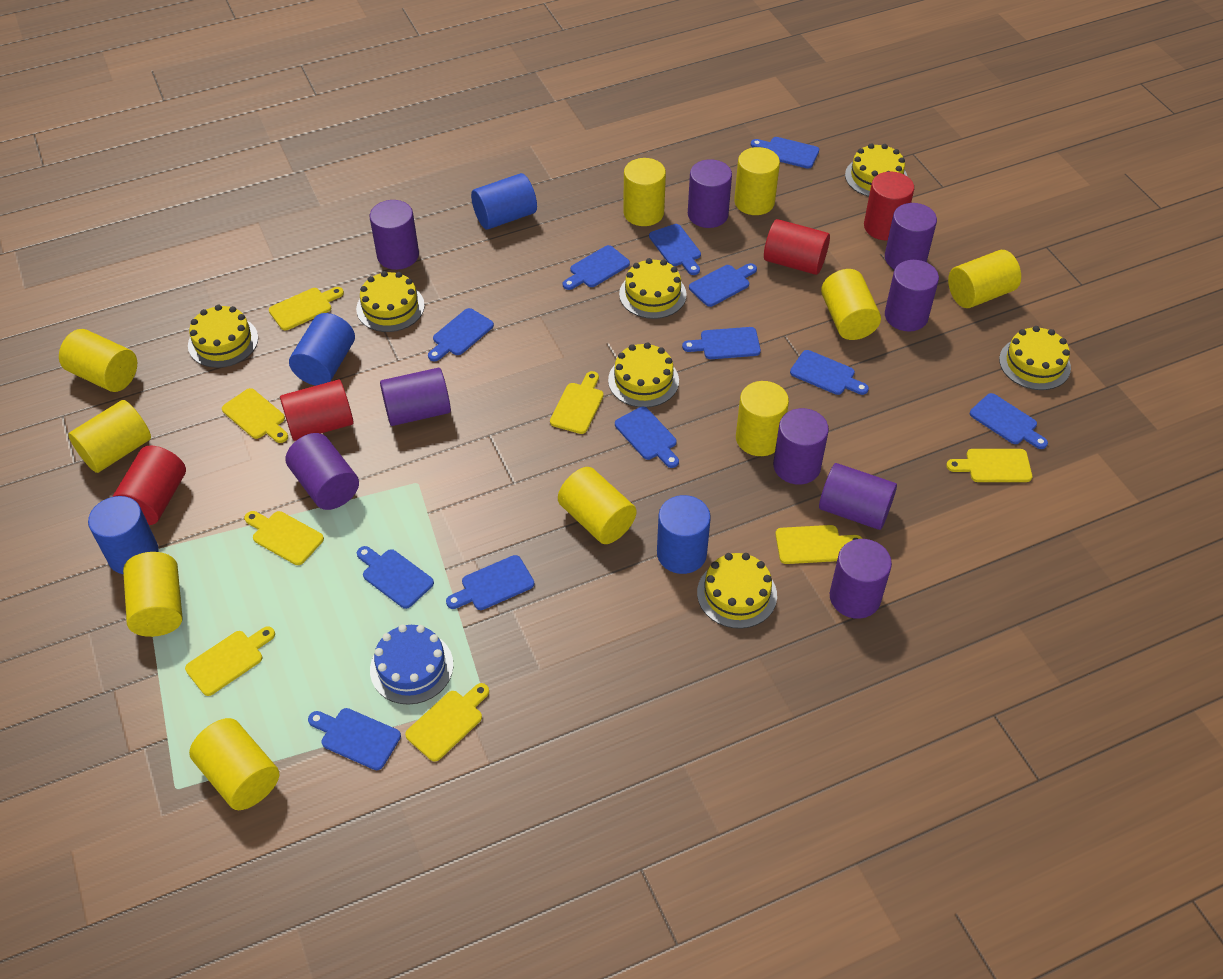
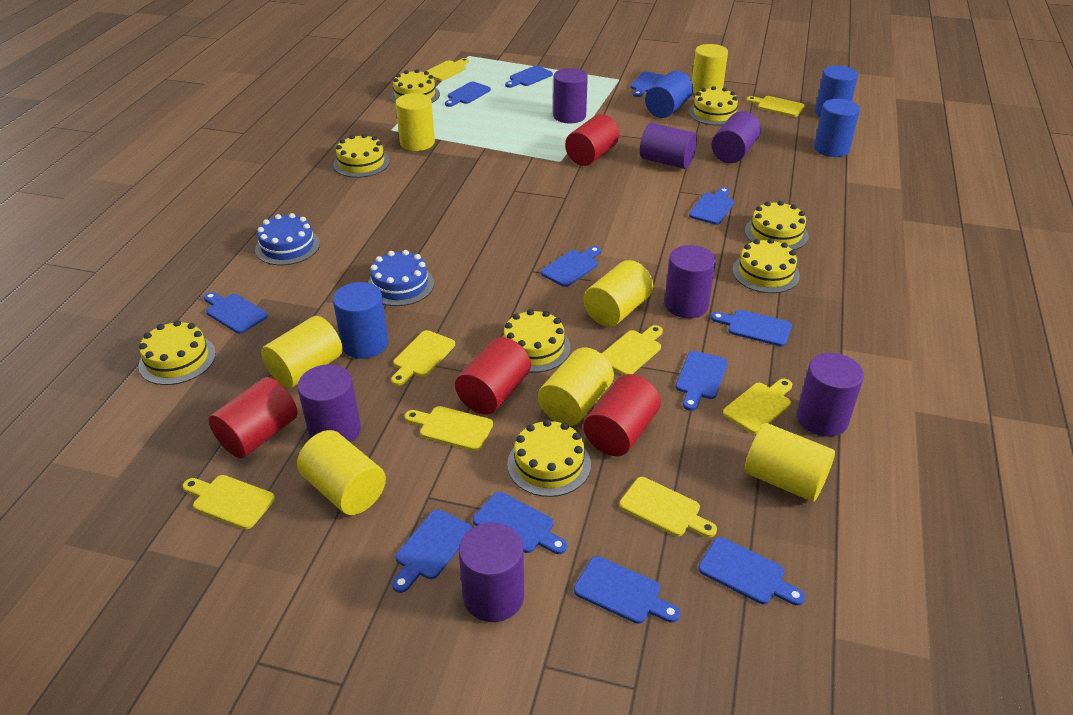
blue cake: 1 -> 2
purple cylinder: 9 -> 7
yellow cake: 7 -> 8
yellow cylinder: 10 -> 7

